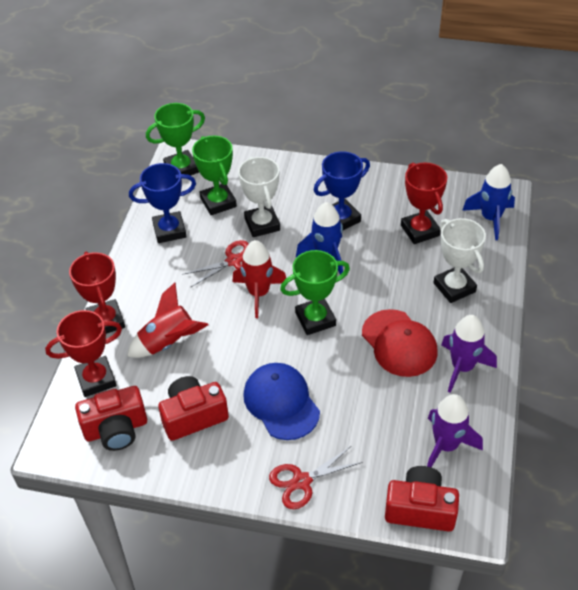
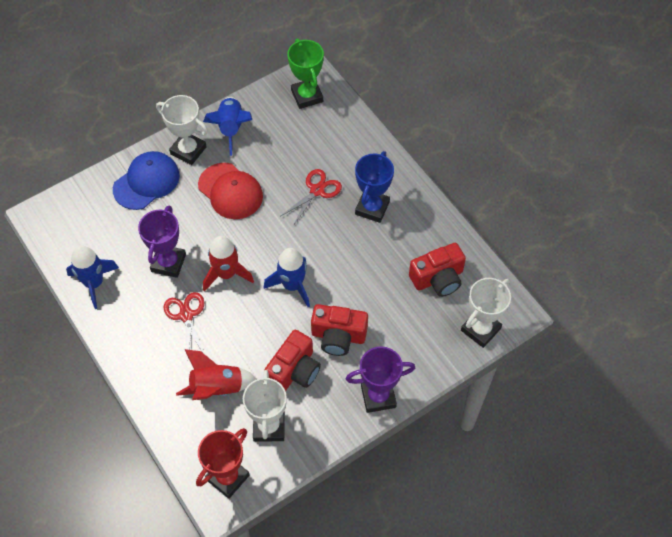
blue rocket: 2 -> 3
blue trophy: 2 -> 1
green trophy: 3 -> 1
purple rocket: 2 -> 0
purple trophy: 0 -> 2
red trophy: 3 -> 1
white trophy: 2 -> 3

